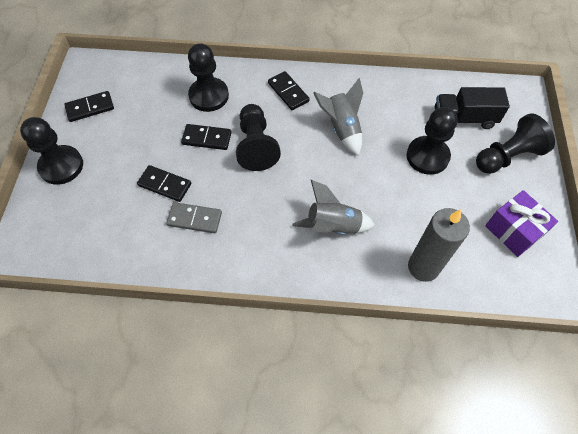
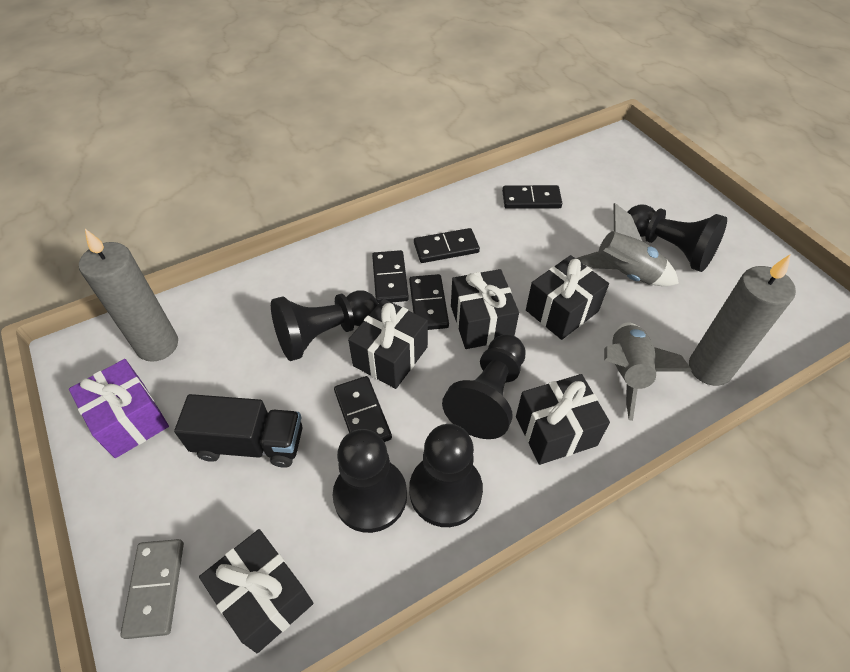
black domino: 4 -> 5
black gift: 0 -> 5
grey candle: 1 -> 2

